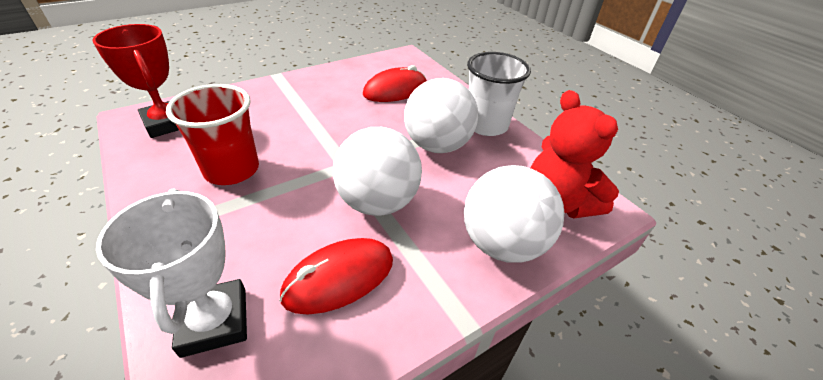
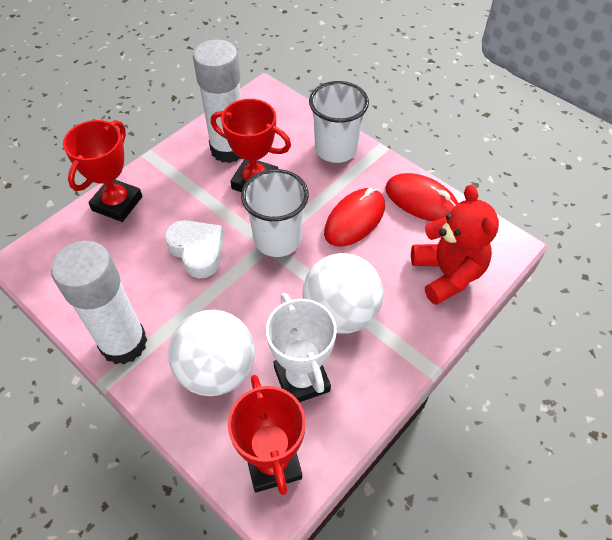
red cup: 1 -> 0
red trophy: 1 -> 3
white ball: 3 -> 2
white cup: 1 -> 2
white glue stick: 0 -> 2
white heart: 0 -> 1

